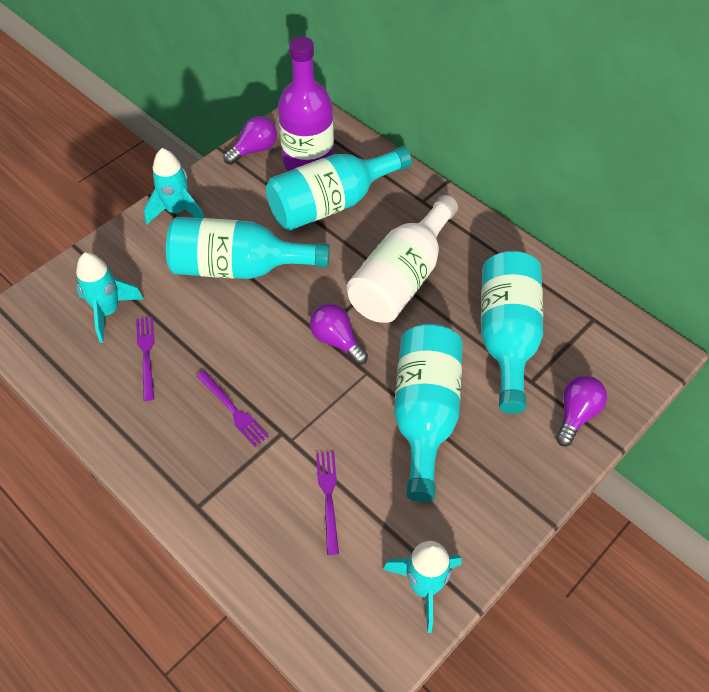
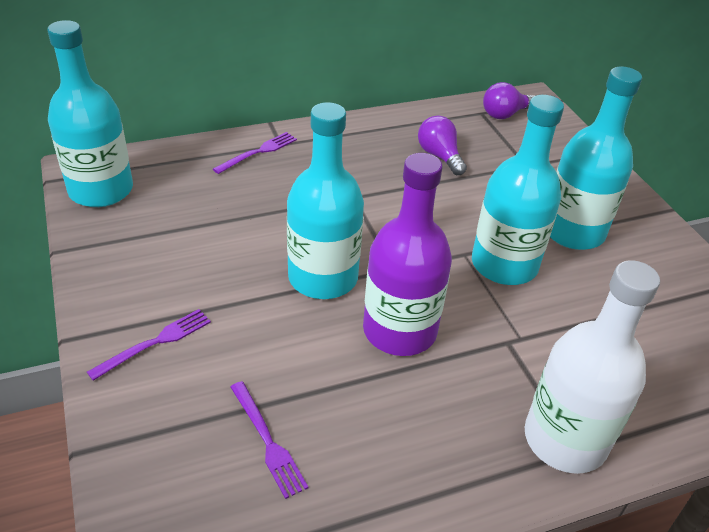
purple light bulb: 3 -> 2
turquoise rocket: 3 -> 0

